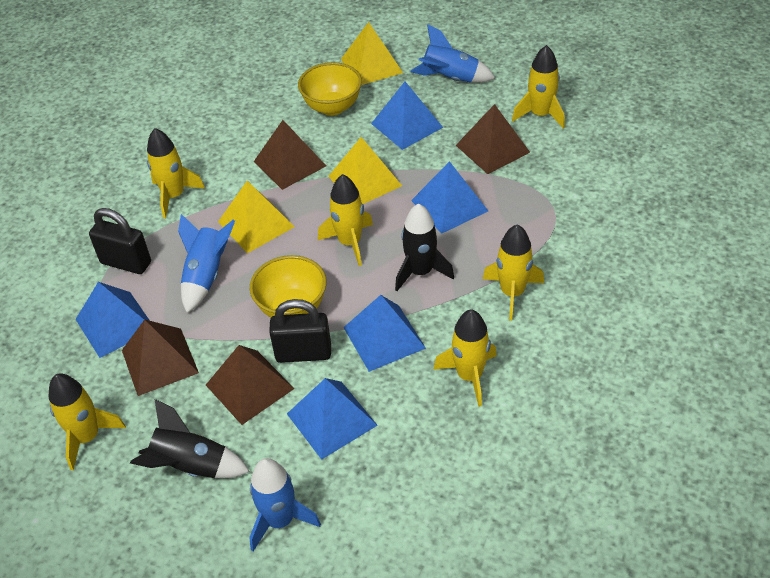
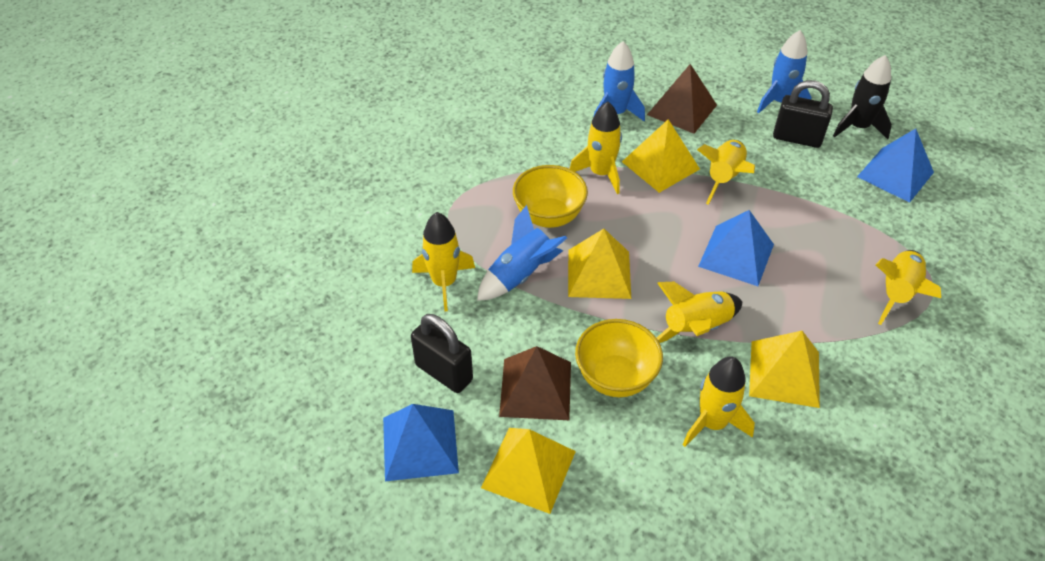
black rocket: 2 -> 1
blue pyramid: 5 -> 3
brown pyramid: 4 -> 2
yellow pyramid: 3 -> 4

